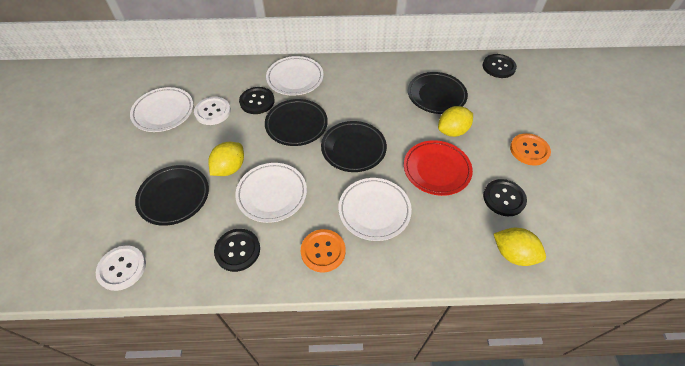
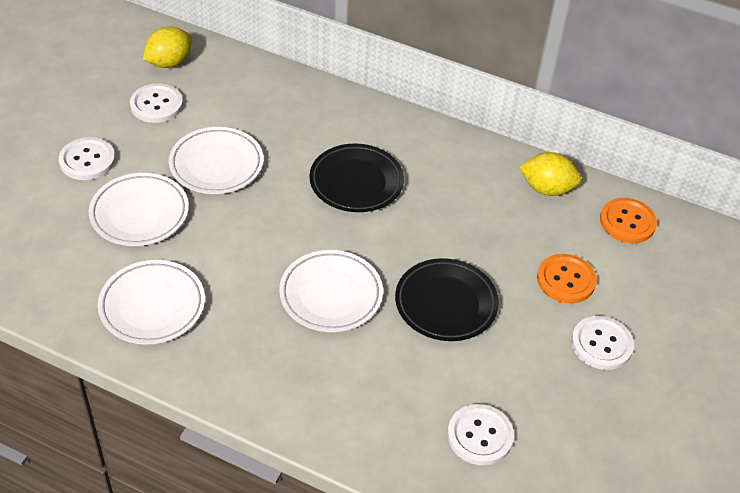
black button: 4 -> 0
black plate: 4 -> 2
red plate: 1 -> 0
white button: 2 -> 4
yellow lemon: 3 -> 2

